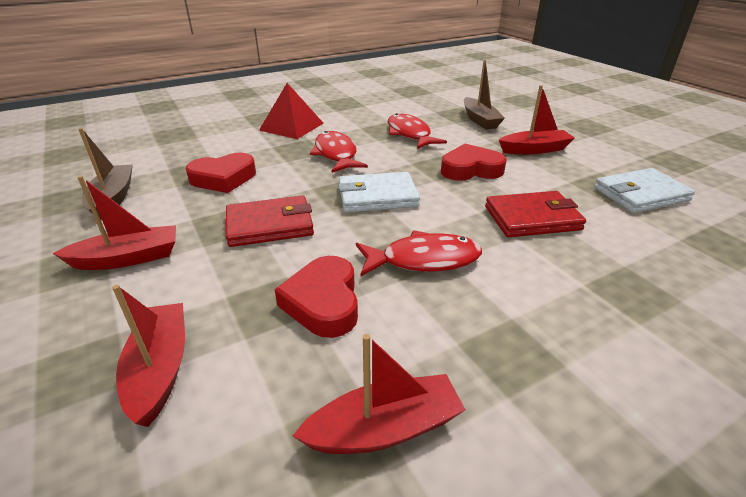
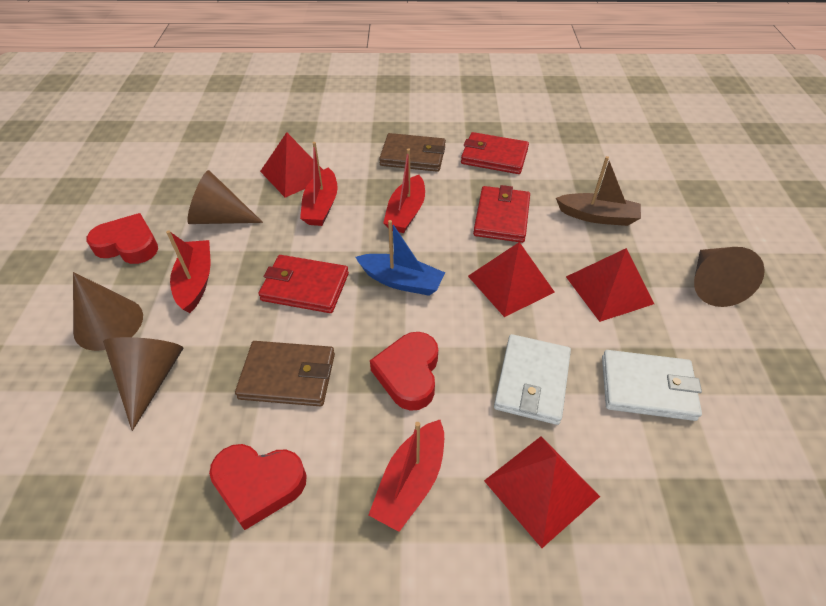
blue boat: 0 -> 1
brown boat: 2 -> 1
brown cone: 0 -> 4
brown wallet: 0 -> 2
red fish: 3 -> 0
red pyramid: 1 -> 4
red wallet: 2 -> 3

